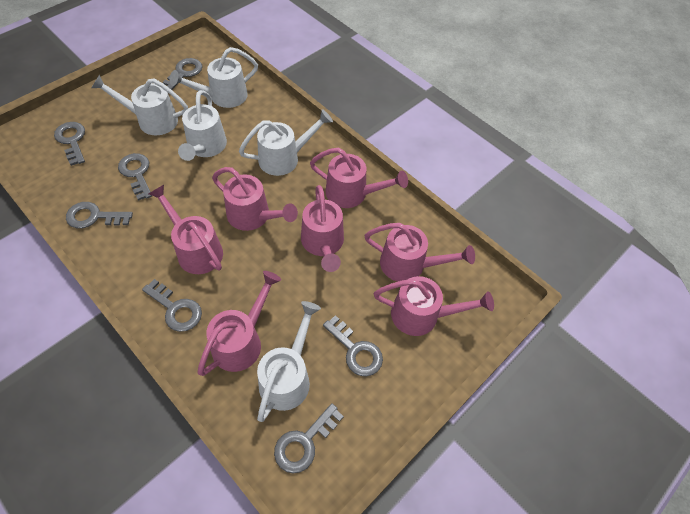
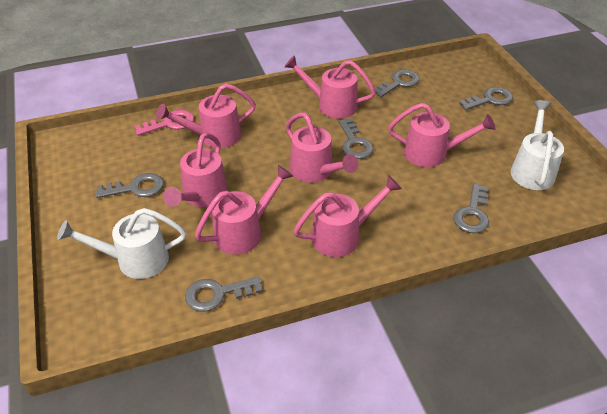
grey key: 7 -> 6
pink key: 0 -> 1
white watering can: 5 -> 2

